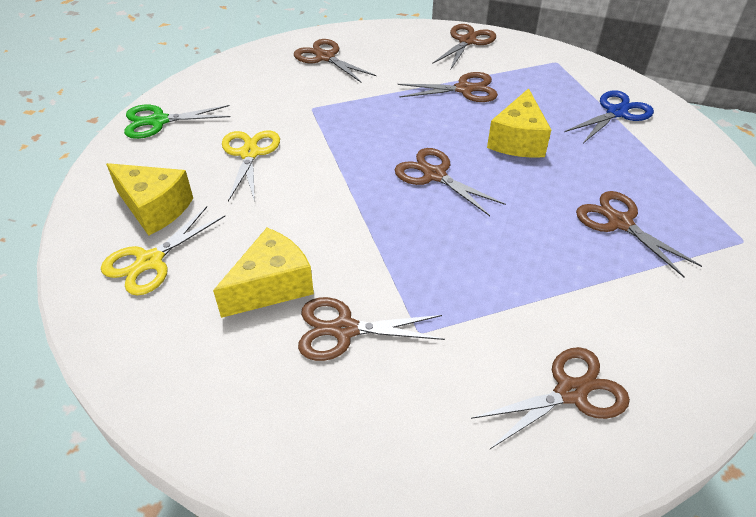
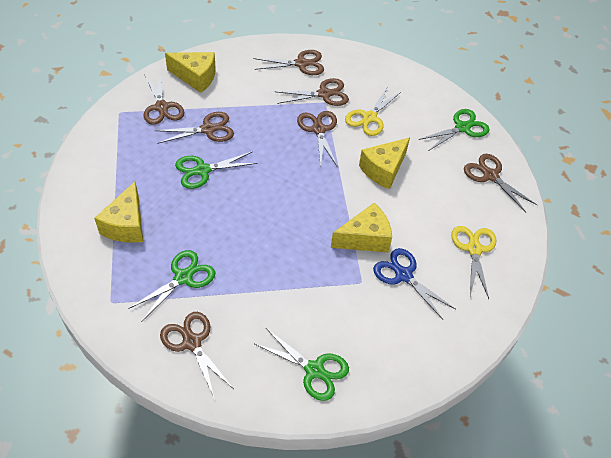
green scissors: 1 -> 4
yellow cheese: 3 -> 4

